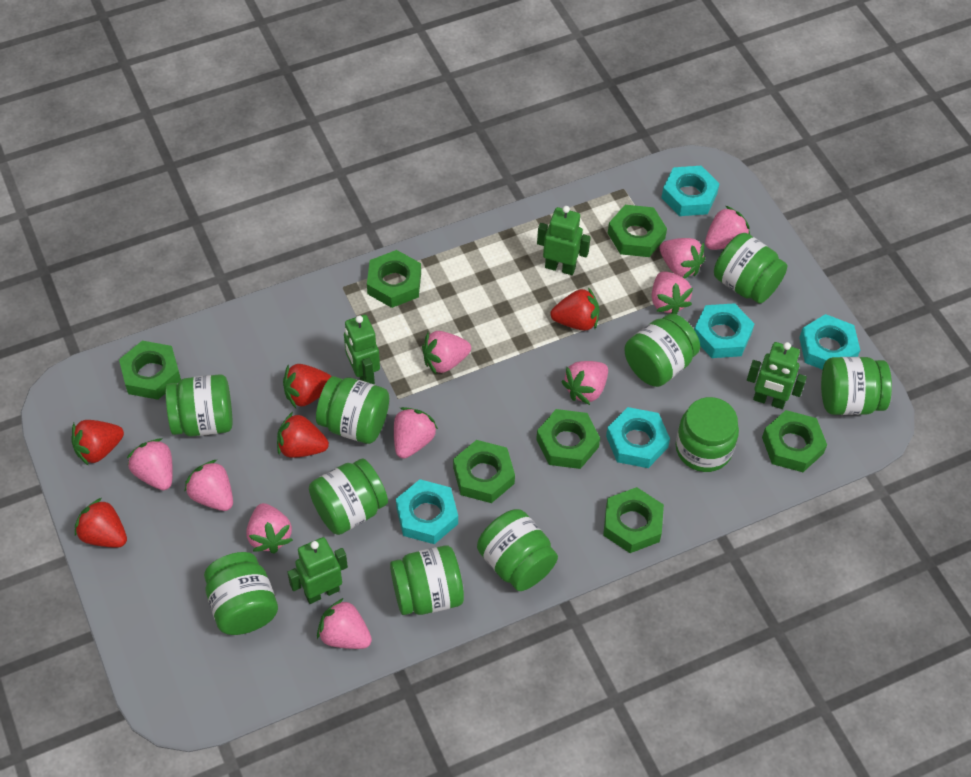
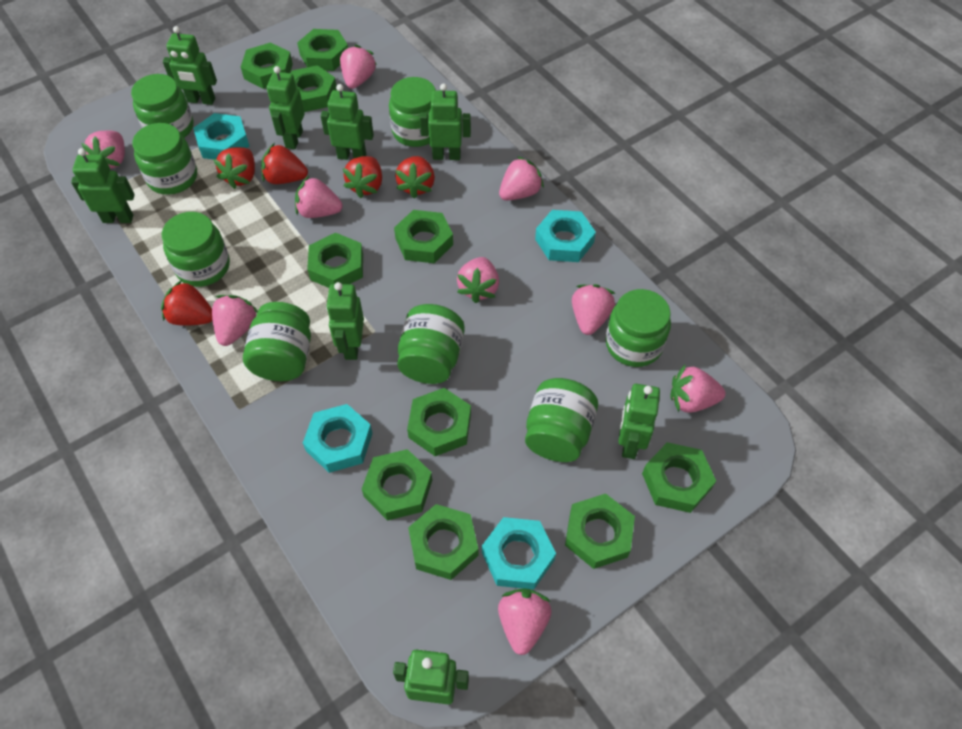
green jar: 10 -> 8
green nut: 7 -> 10
green robot: 4 -> 8
pink strawberry: 10 -> 9
turquoise nut: 5 -> 4

